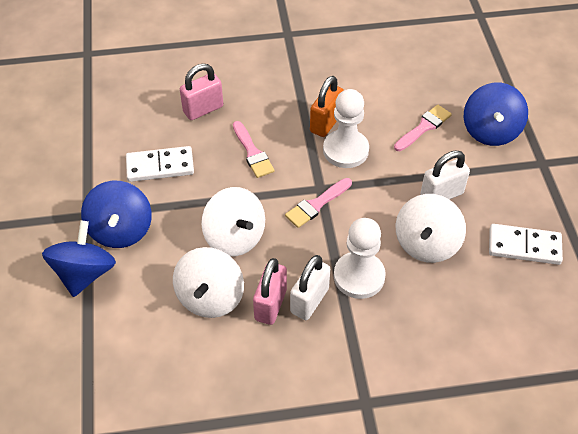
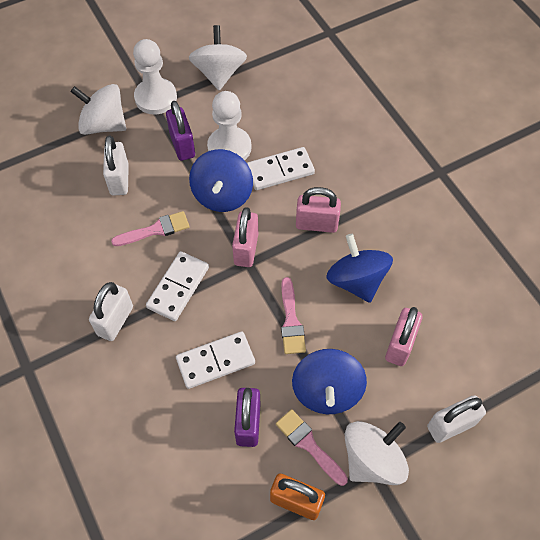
pink padlock: 2 -> 3
purple padlock: 0 -> 2
white domino: 2 -> 3
white padlock: 2 -> 3

